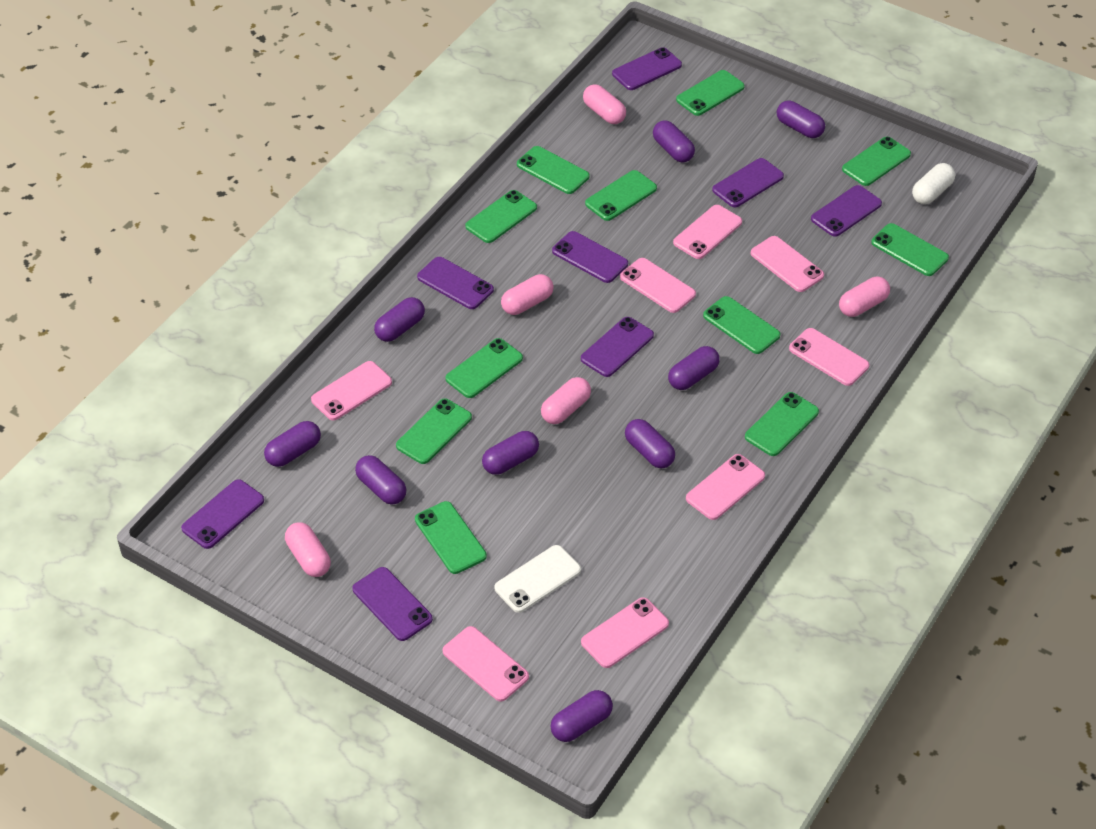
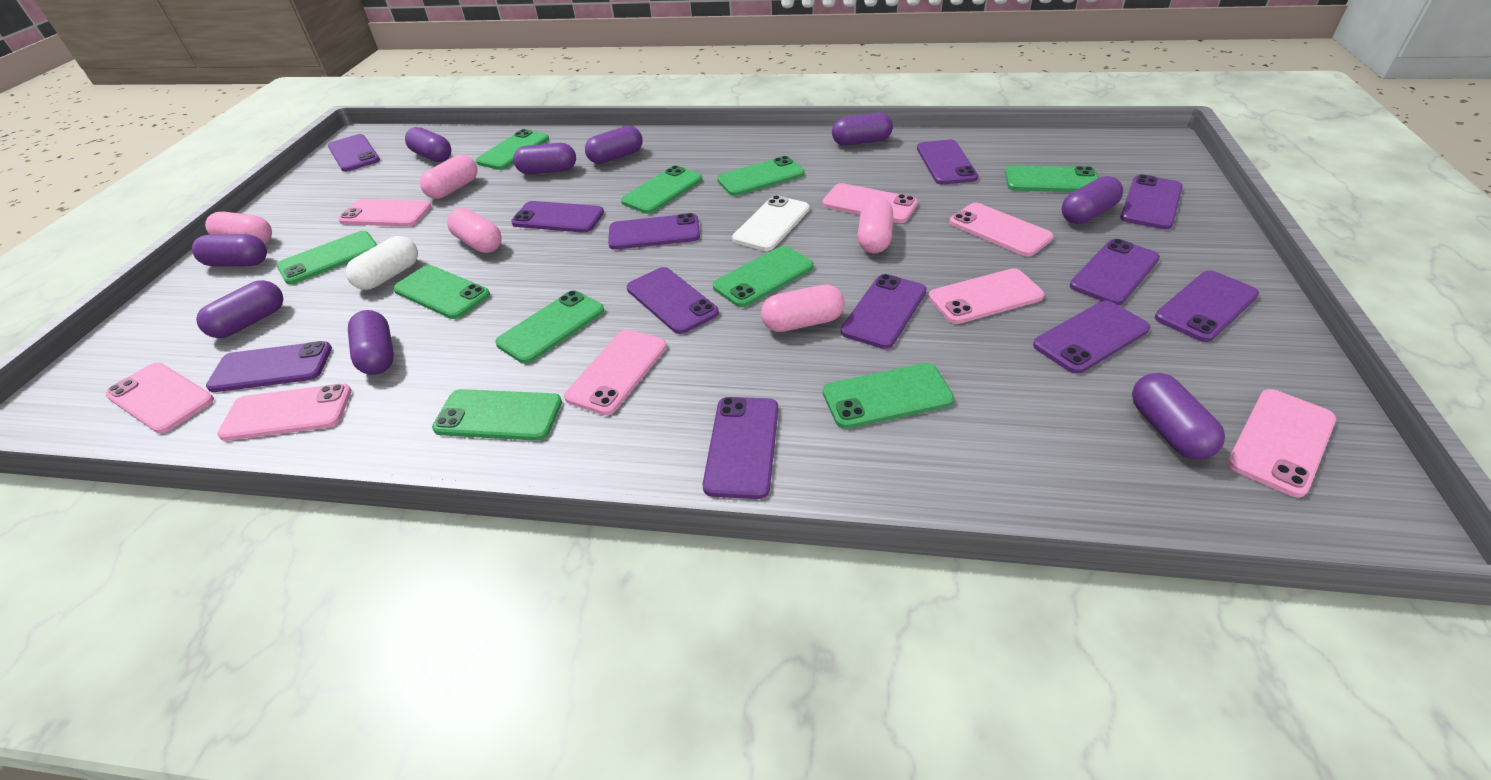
green phone: 11 -> 10
purple phone: 8 -> 12

